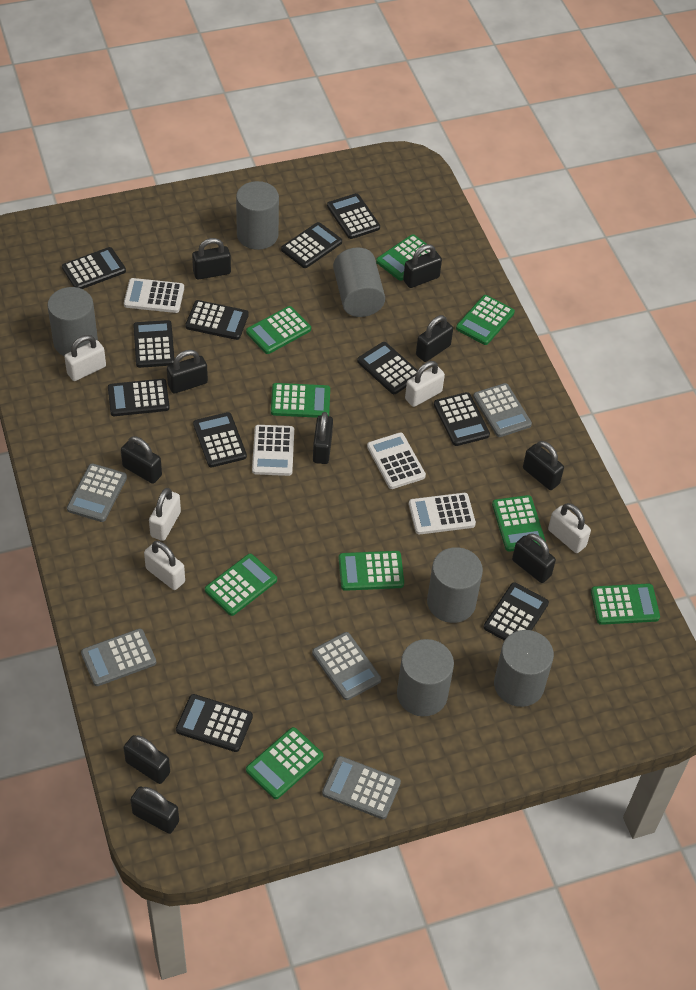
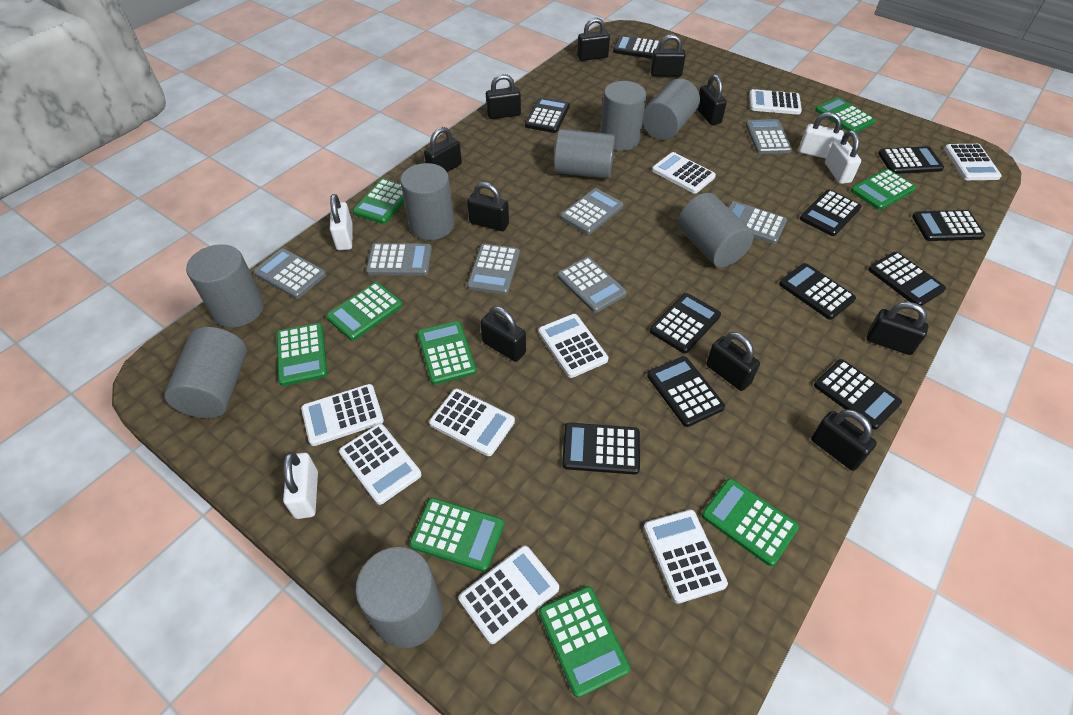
grey calculator: 5 -> 7
grey cylinder: 6 -> 8
white calculator: 4 -> 9
white padlock: 5 -> 4

